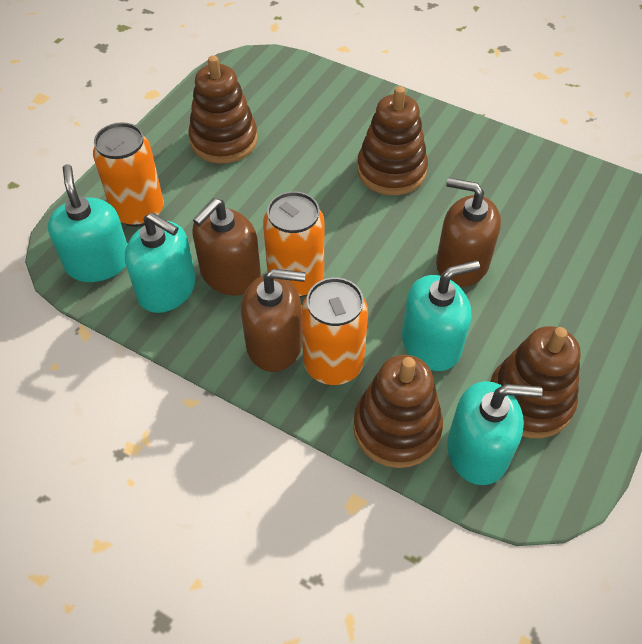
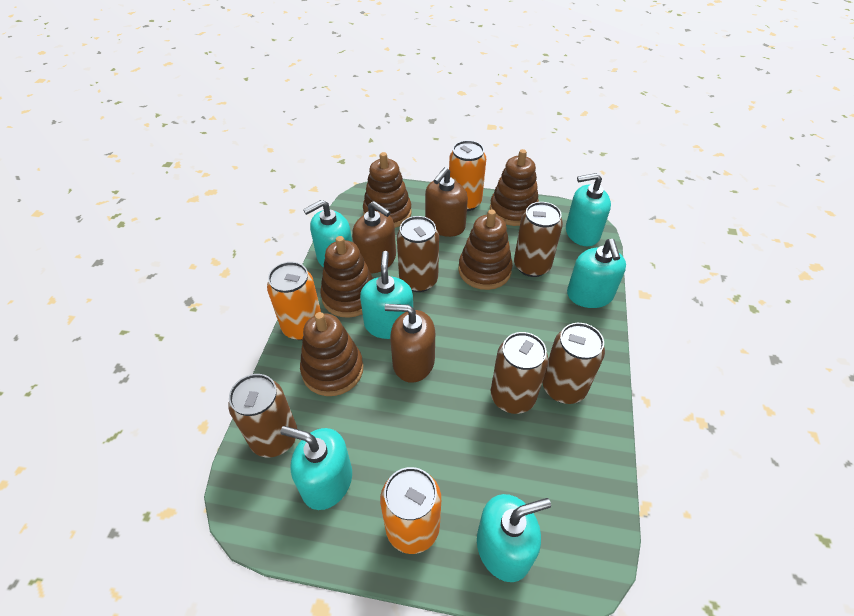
brown can: 0 -> 5
brown stacking toy: 4 -> 5
turquoise soap dispenser: 4 -> 6

